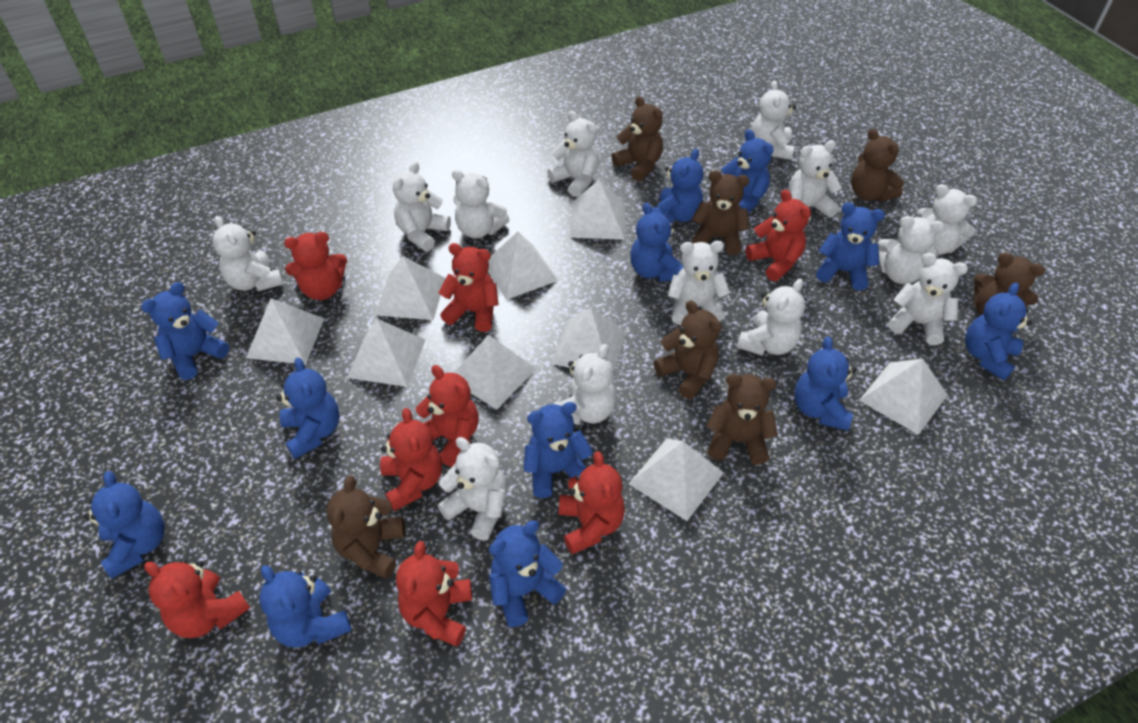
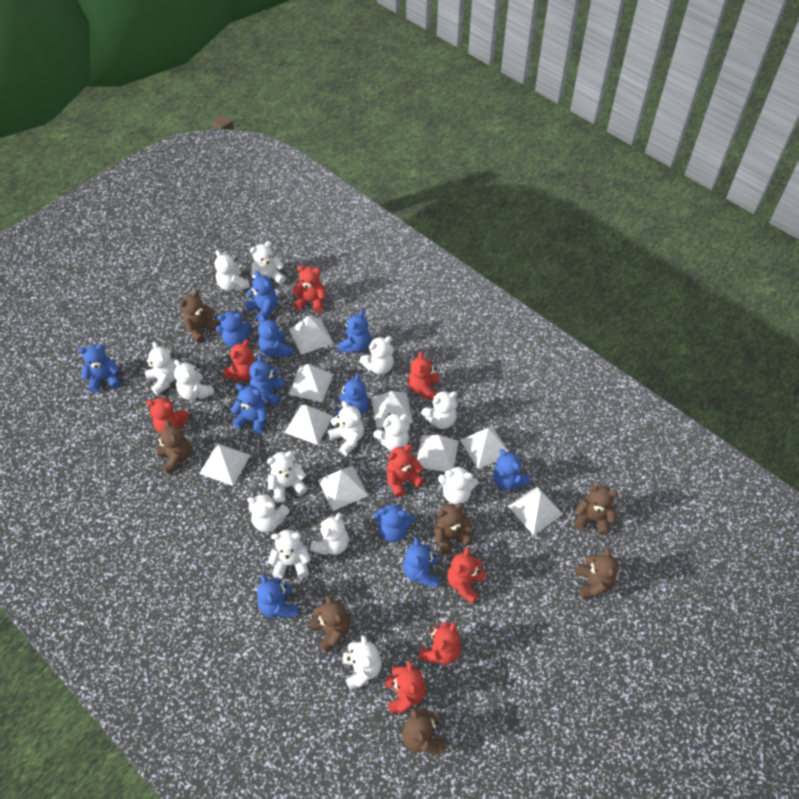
white teddy bear: 13 -> 14

